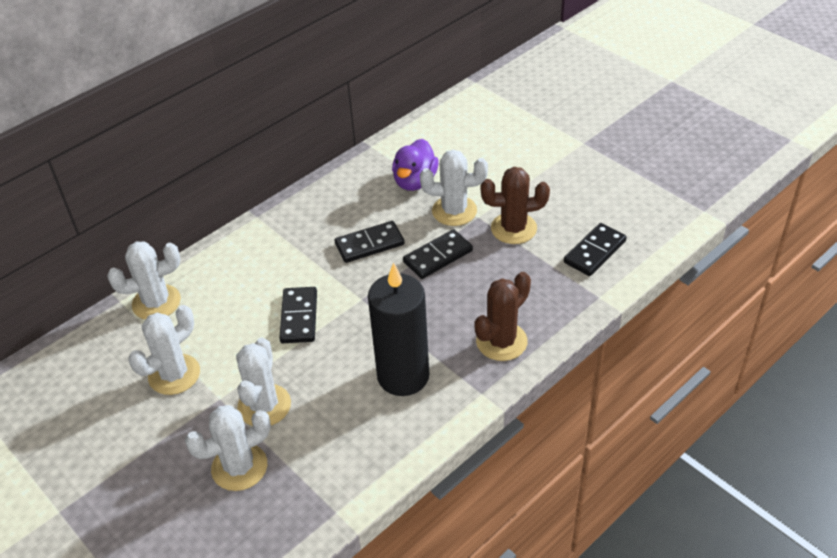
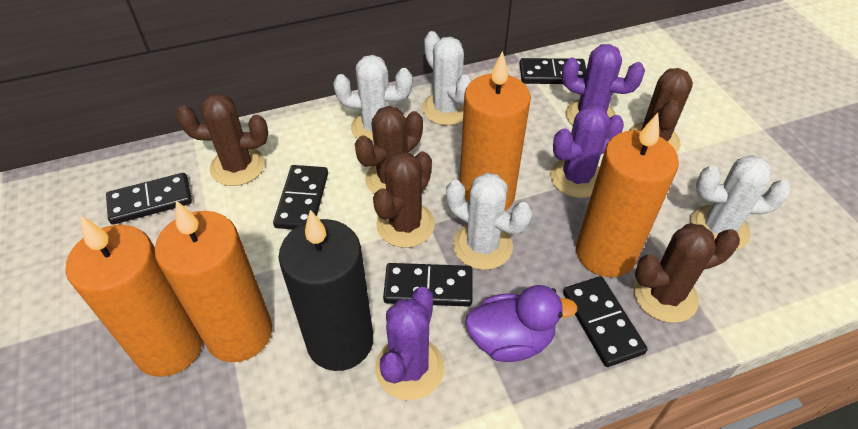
black domino: 4 -> 5
brown cactus: 2 -> 5
orange candle: 0 -> 4
purple cactus: 0 -> 3
white cactus: 5 -> 4

